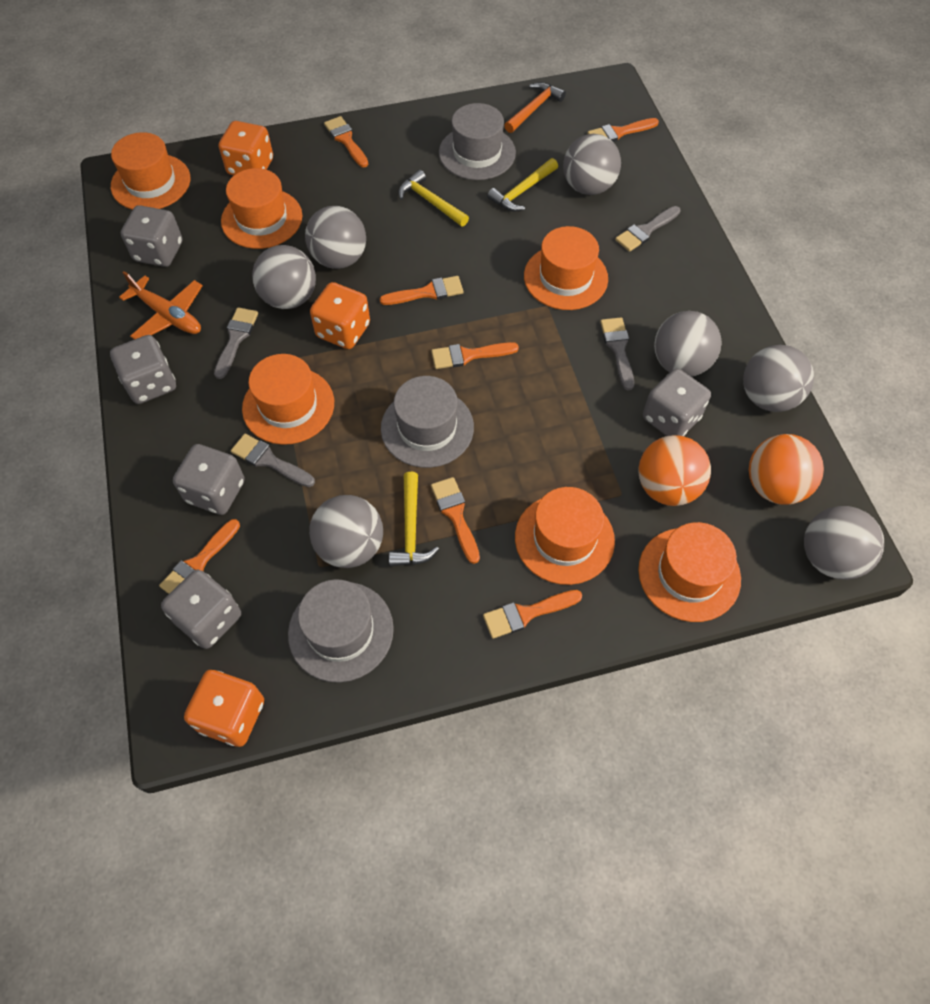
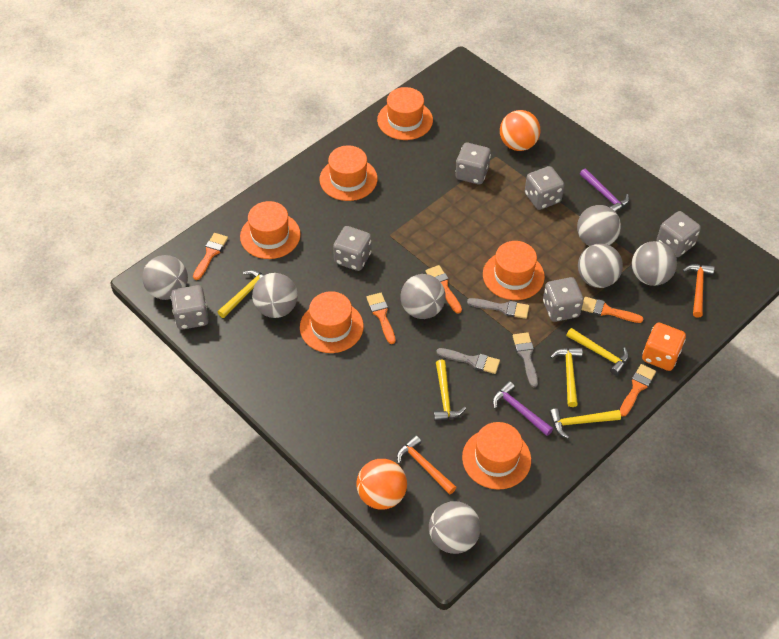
grey brush: 4 -> 3
grey dice: 5 -> 6
grey hat: 3 -> 0
orange brush: 7 -> 5
orange dice: 3 -> 1
orange hammer: 1 -> 2
orange plane: 1 -> 0
purple hammer: 0 -> 2
yellow hammer: 3 -> 5

